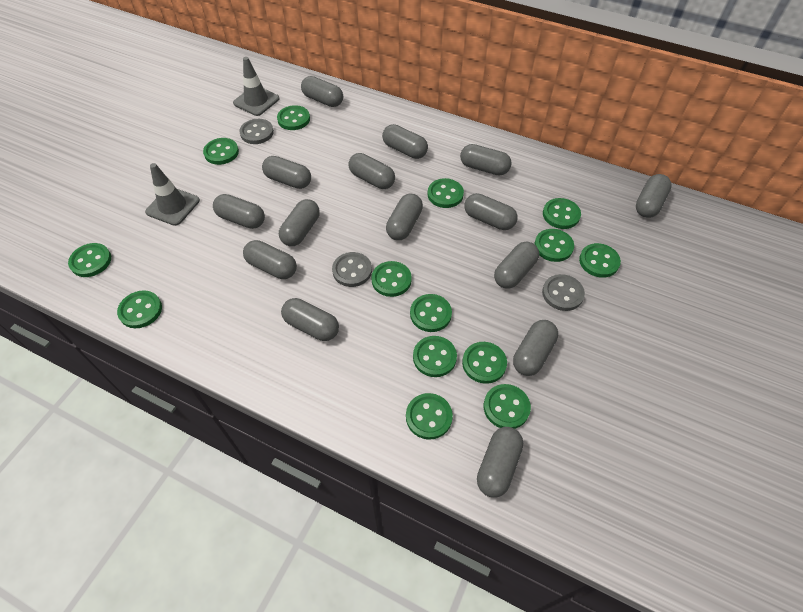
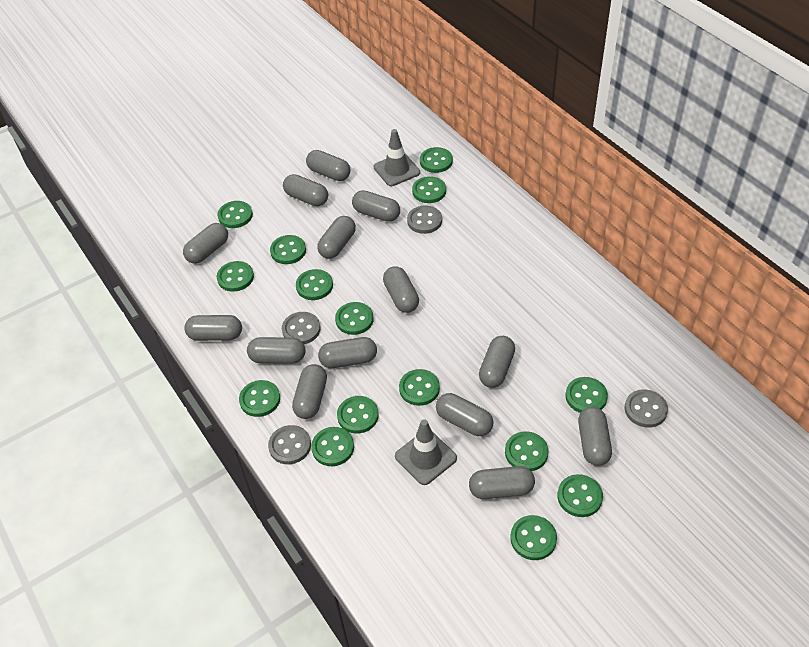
green button: 14 -> 15
grey button: 3 -> 4
grey capsule: 15 -> 14

